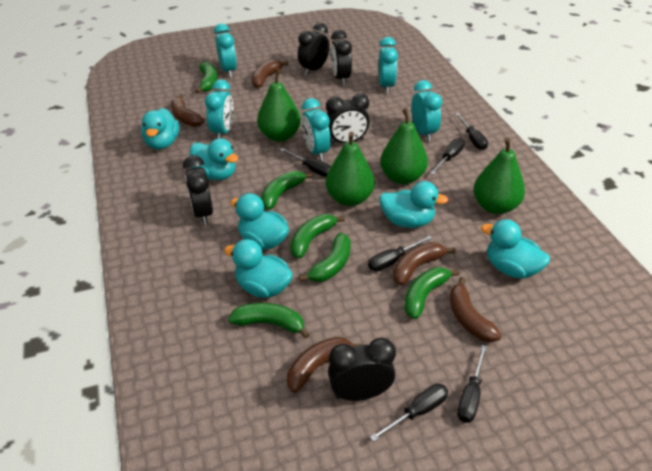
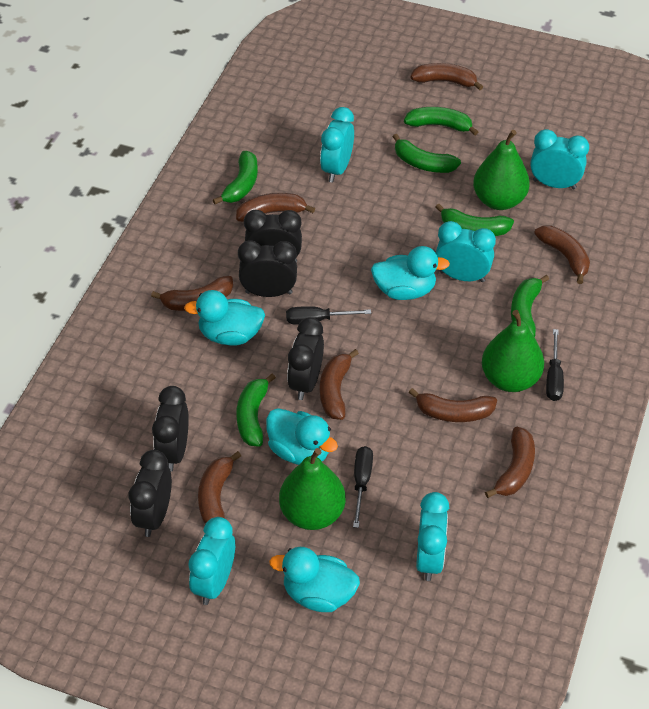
black screwdriver: 6 -> 3
brown banana: 5 -> 8
green pear: 4 -> 3
turquoise duck: 6 -> 4

